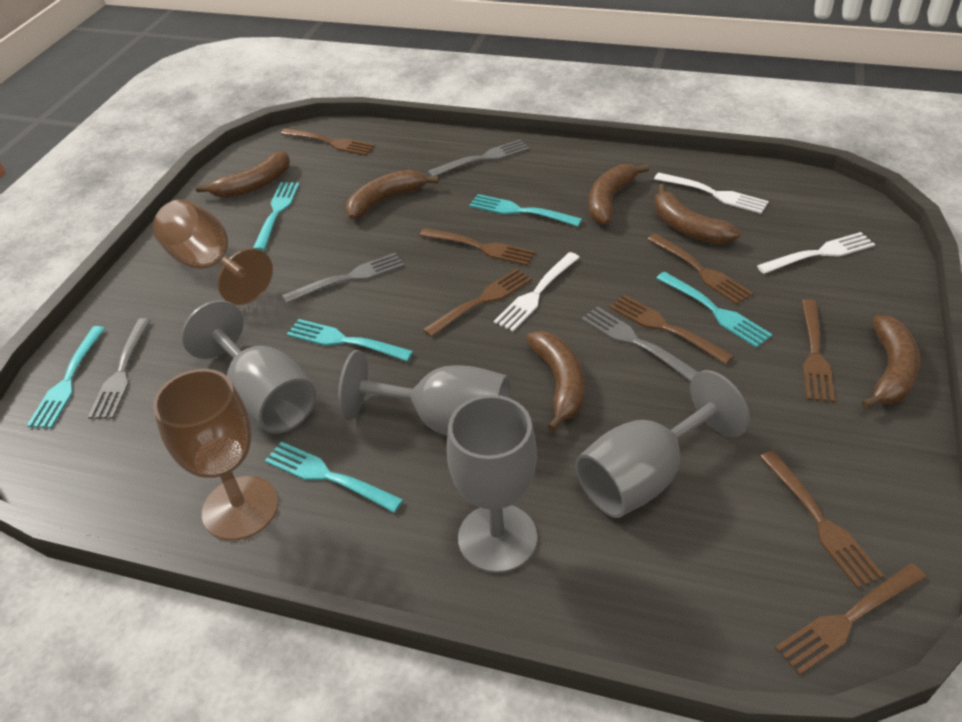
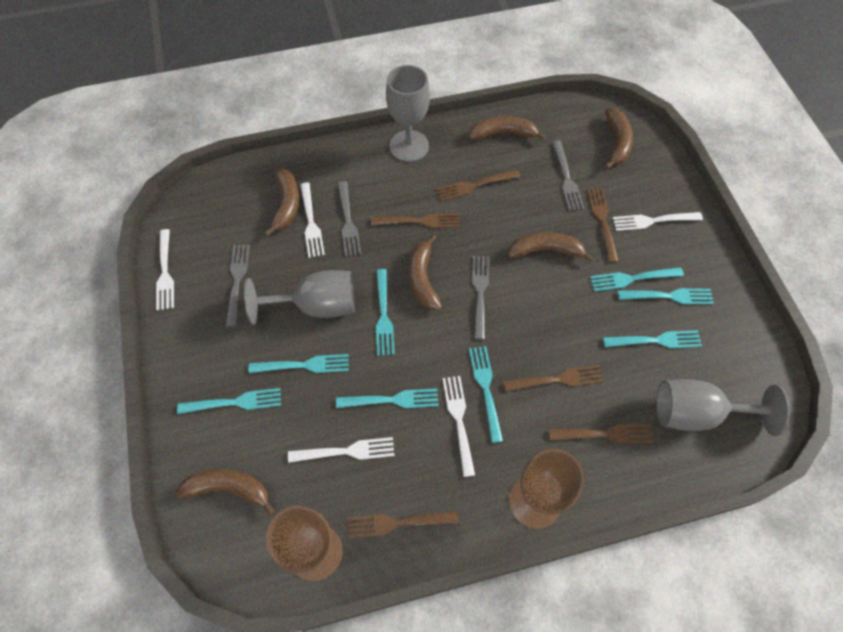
brown fork: 8 -> 6
grey goblet: 4 -> 3
turquoise fork: 6 -> 8
white fork: 3 -> 5

